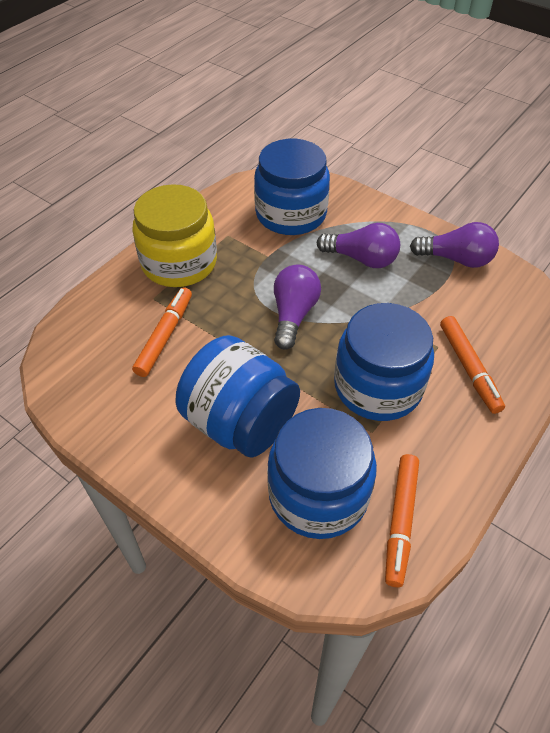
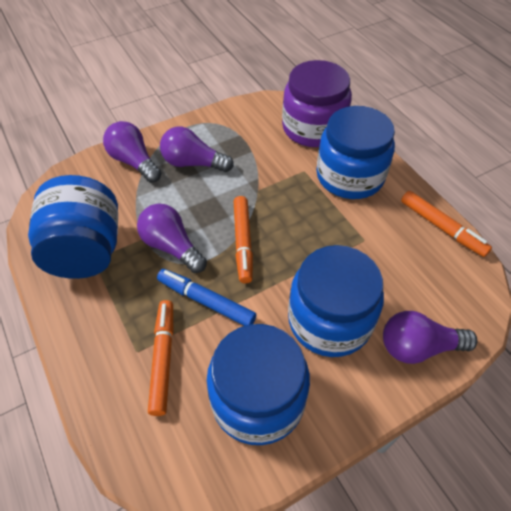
blue marker: 0 -> 1
purple jar: 0 -> 1
purple light bulb: 3 -> 4
yellow jar: 1 -> 0

